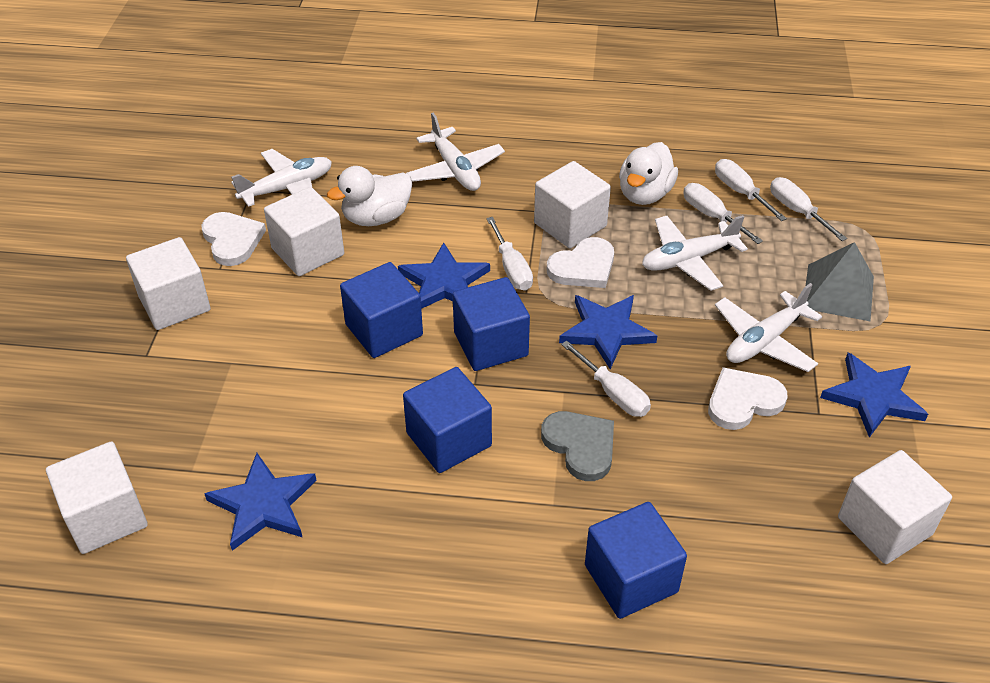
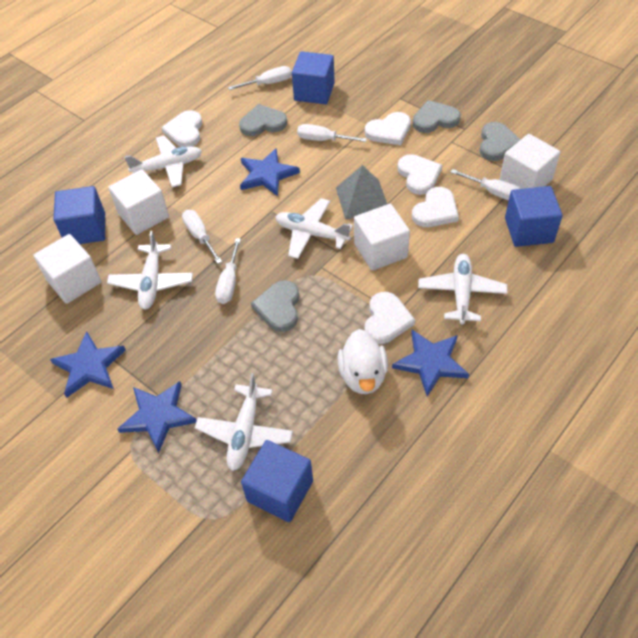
grey heart: 1 -> 4
white cube: 5 -> 4
white duck: 2 -> 1
white heart: 3 -> 5
white plane: 4 -> 5

